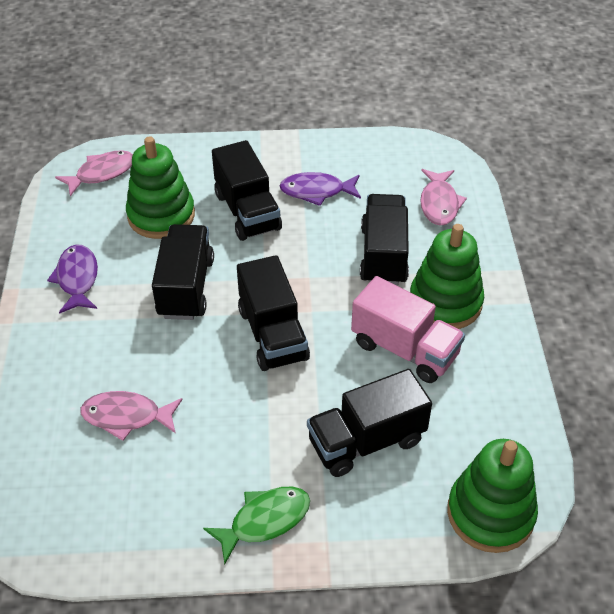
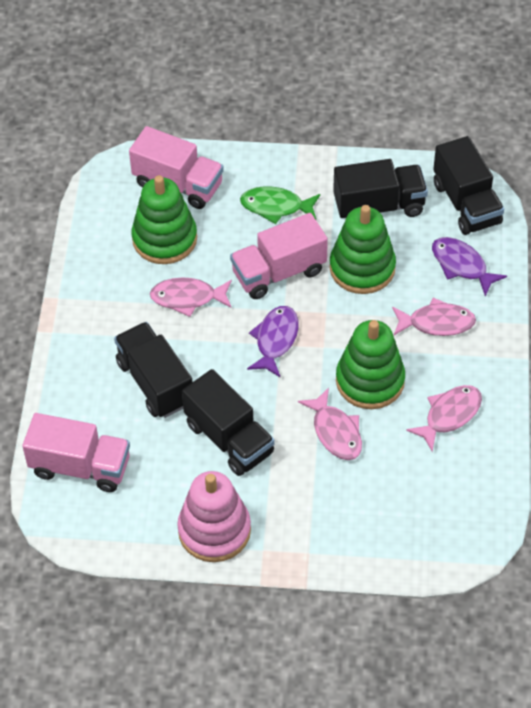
black truck: 5 -> 4
pink fish: 3 -> 4
pink stacking toy: 0 -> 1
pink truck: 1 -> 3

